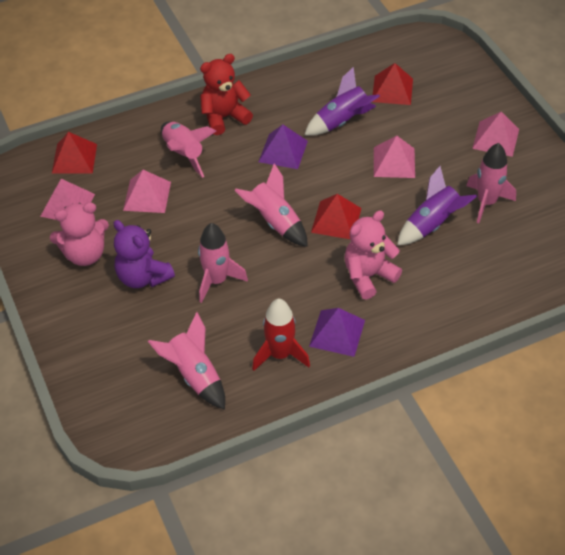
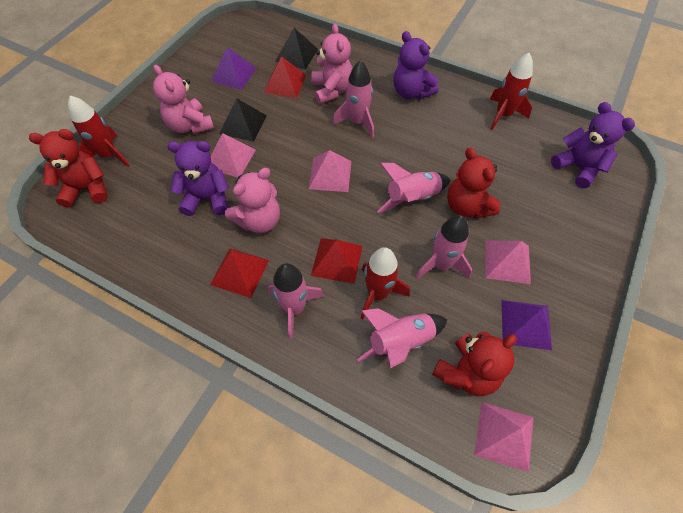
black pyramid: 0 -> 2
pink teddy bear: 2 -> 3
purple rocket: 2 -> 0
purple teddy bear: 1 -> 3
red rocket: 1 -> 3
red teddy bear: 1 -> 3

